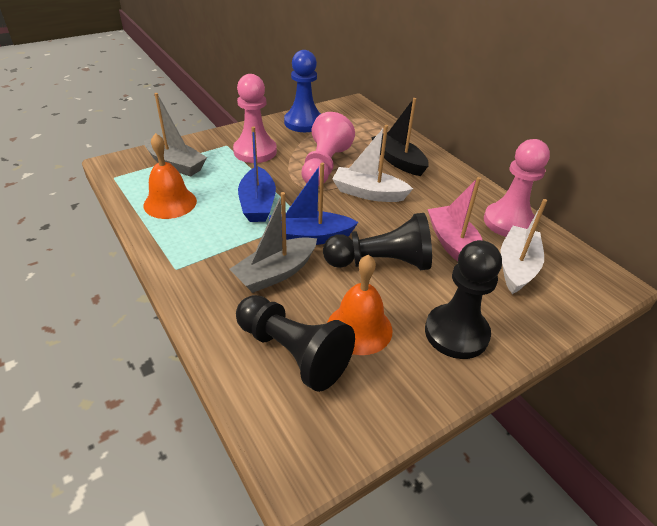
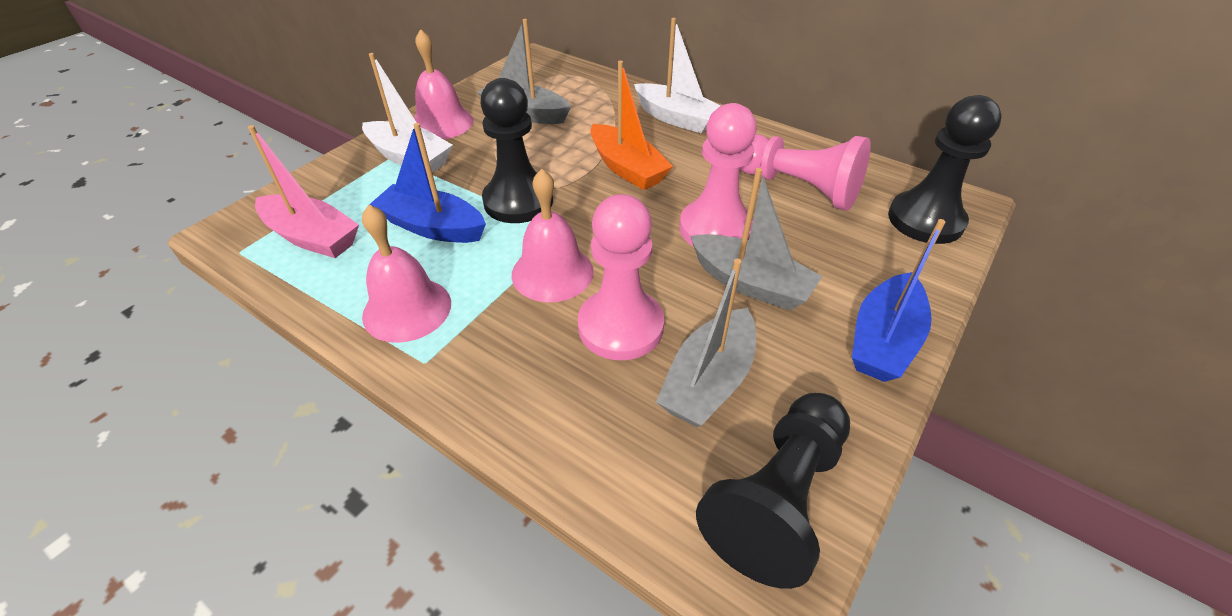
black boat: 1 -> 0
blue pawn: 1 -> 0
grey boat: 2 -> 3
orange bell: 2 -> 0
orange boat: 0 -> 1
pink bell: 0 -> 3

